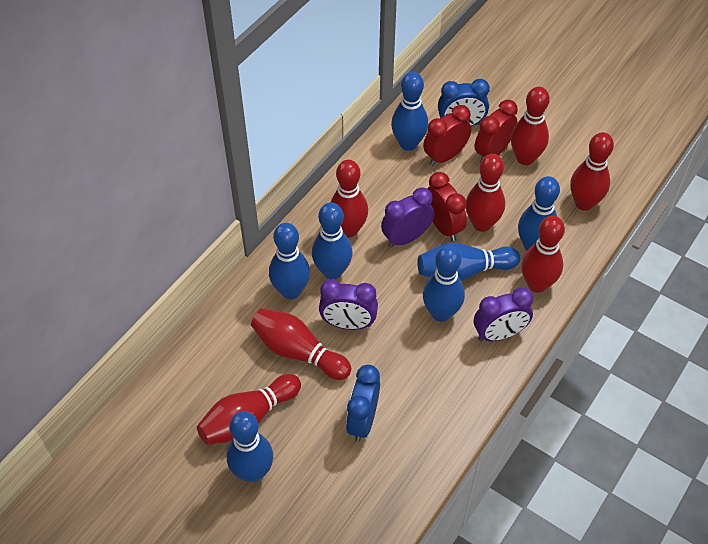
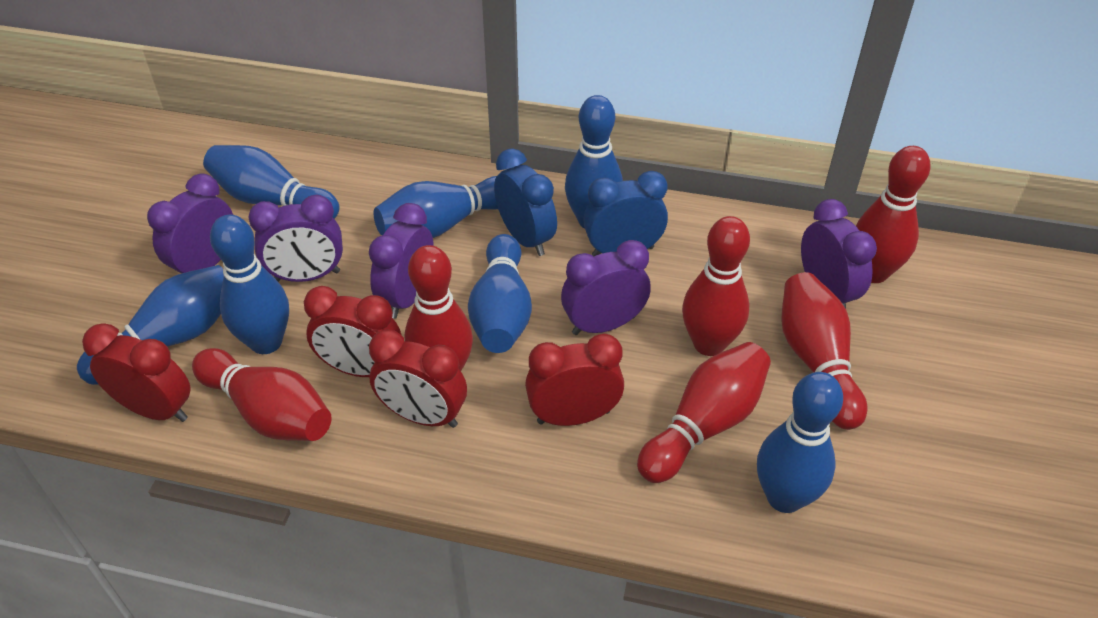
purple clock: 3 -> 5
red bowling pin: 7 -> 6
red clock: 3 -> 4

